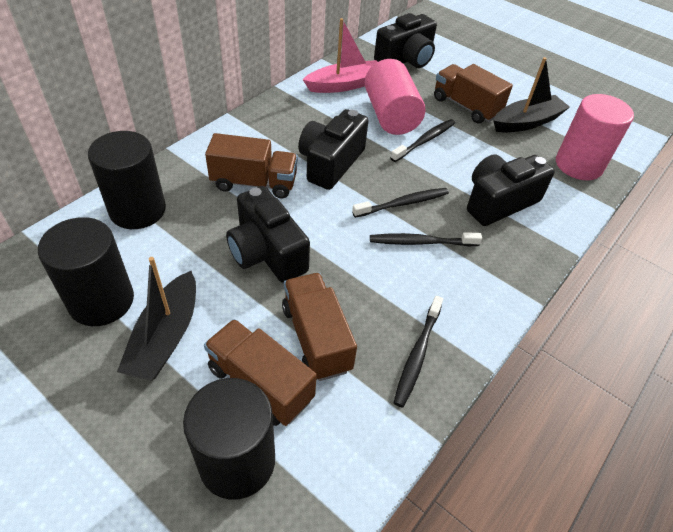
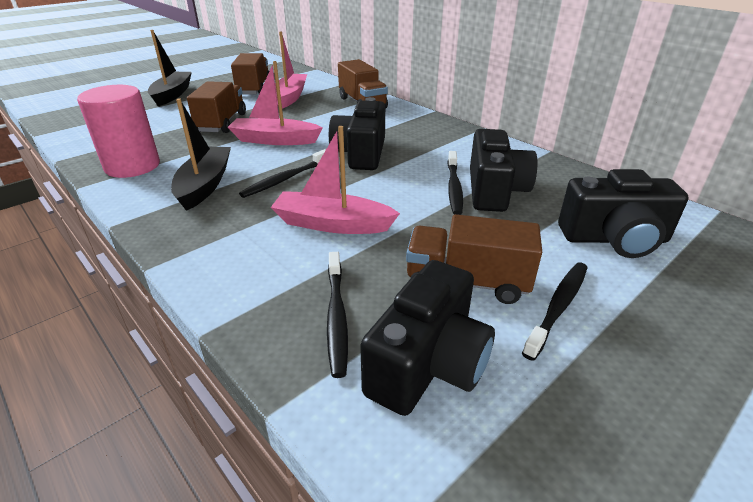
black cylinder: 3 -> 0
pink boat: 1 -> 3
pink cylinder: 2 -> 1

